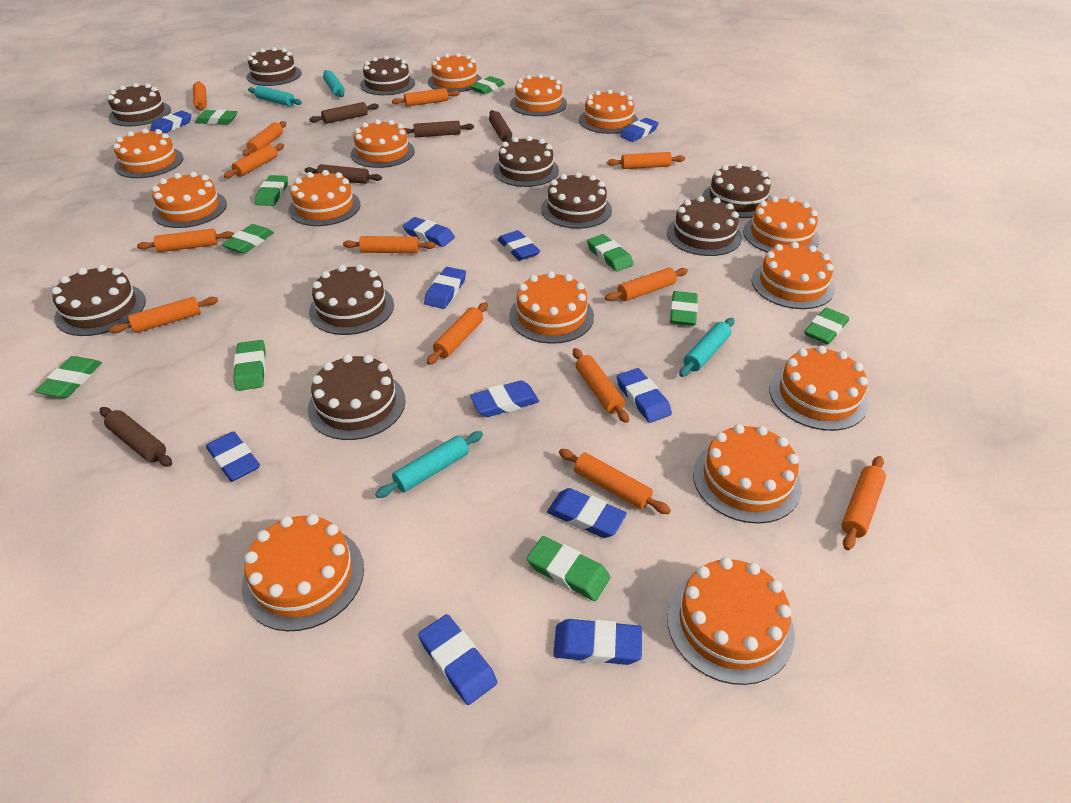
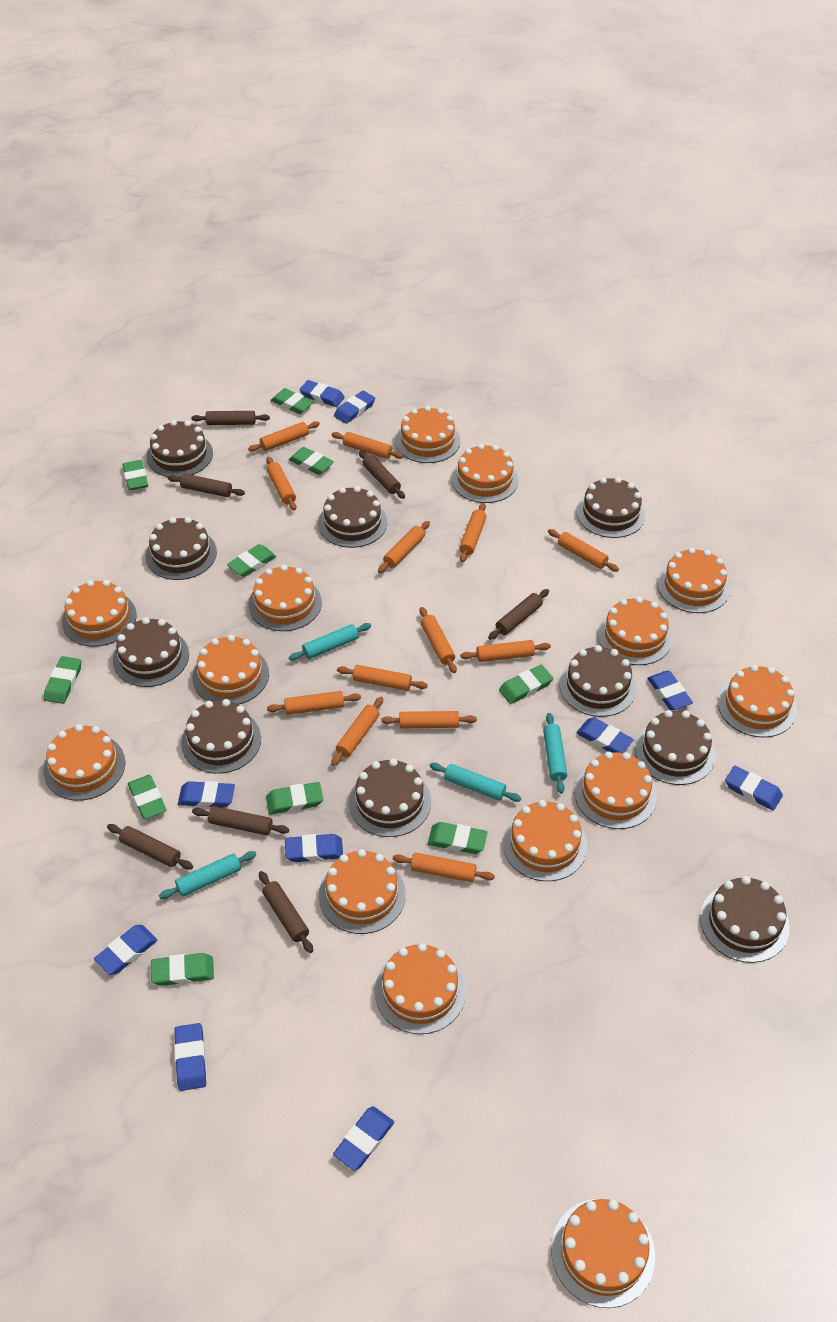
blue eraser: 11 -> 10
brown rolling pin: 5 -> 7

